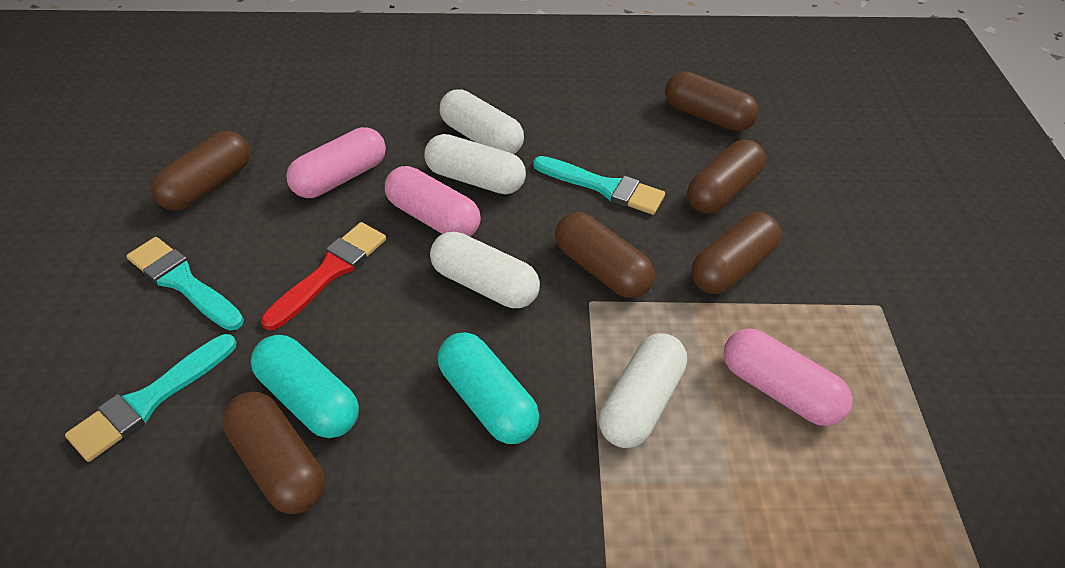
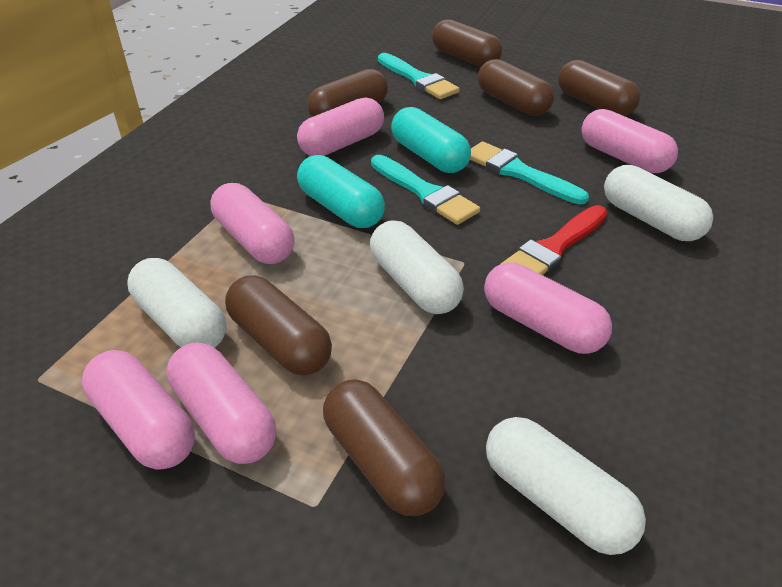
pink capsule: 3 -> 6

